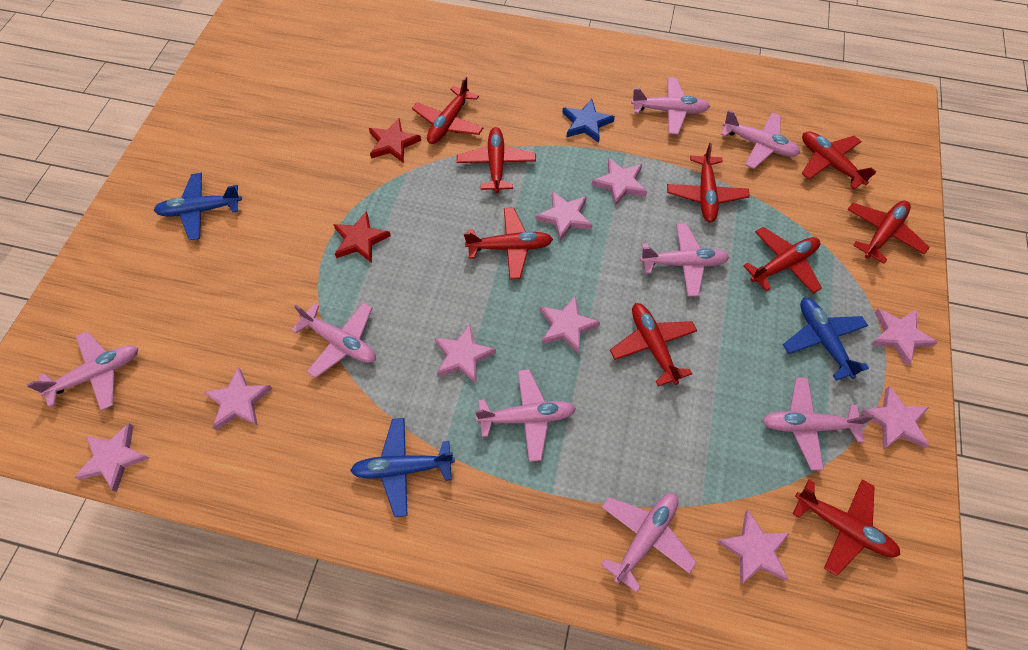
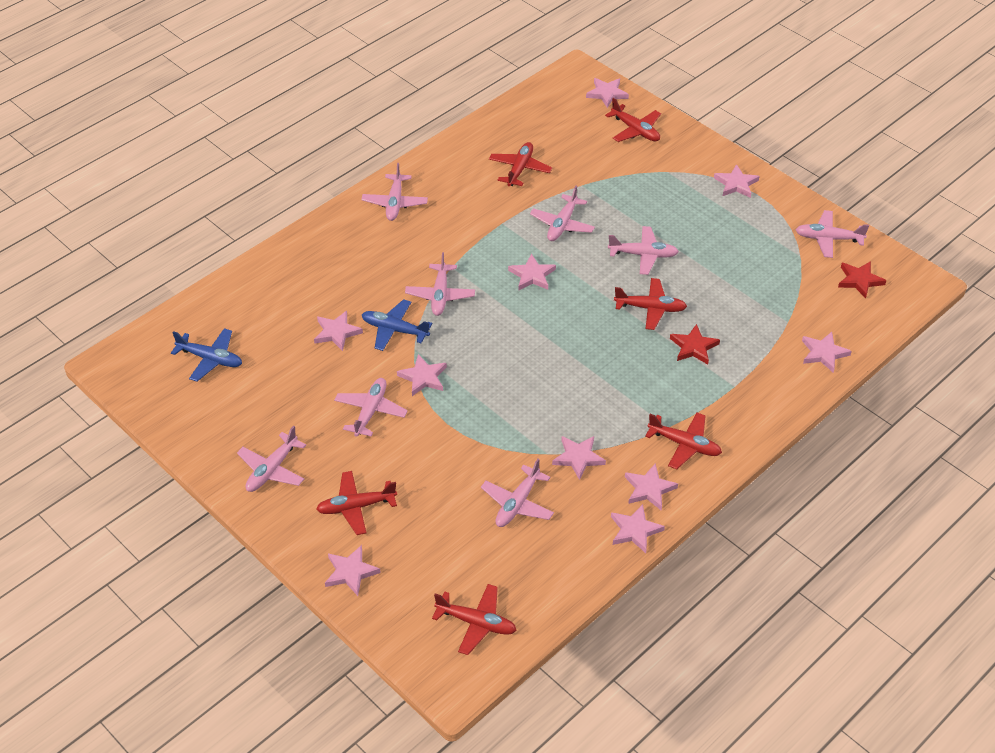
blue plane: 3 -> 2
blue star: 1 -> 0
pink star: 9 -> 10
red plane: 9 -> 6

